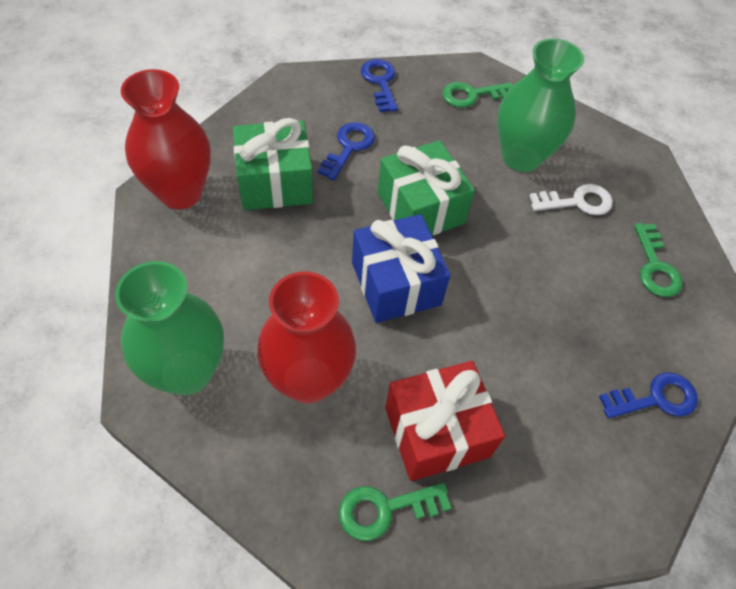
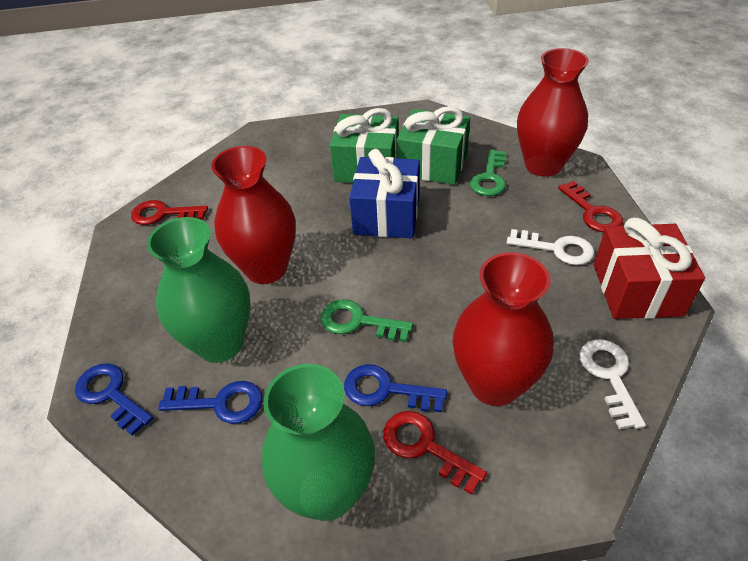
green key: 3 -> 2
red key: 0 -> 3
red vase: 2 -> 3
white key: 1 -> 2

